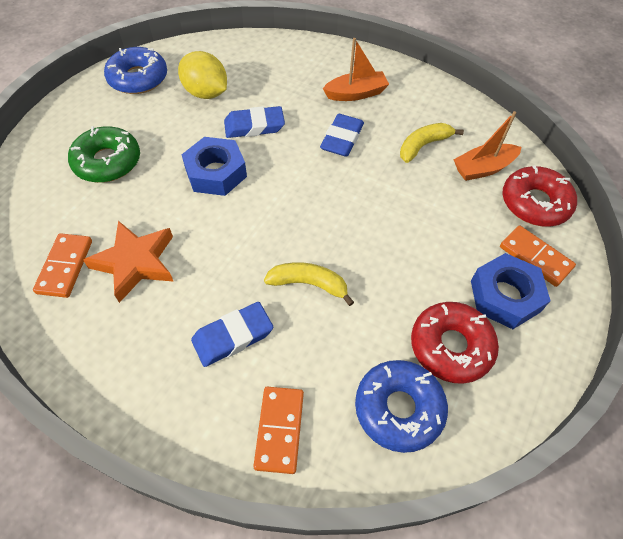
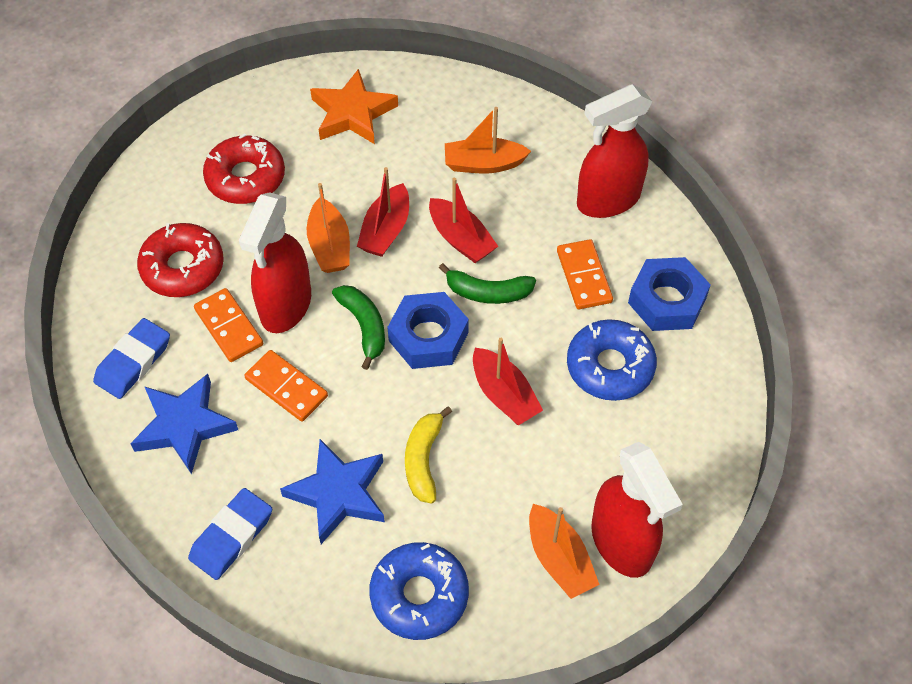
blue eraser: 3 -> 2
blue star: 0 -> 2
green banana: 0 -> 2
green donut: 1 -> 0
orange boat: 2 -> 3
red boat: 0 -> 3
red spray bottle: 0 -> 3
yellow banana: 2 -> 1
yellow lemon: 1 -> 0

